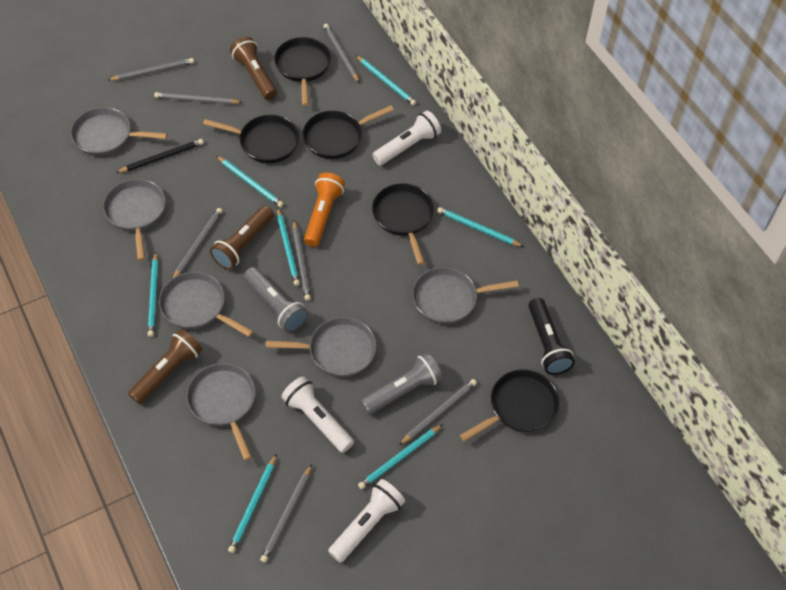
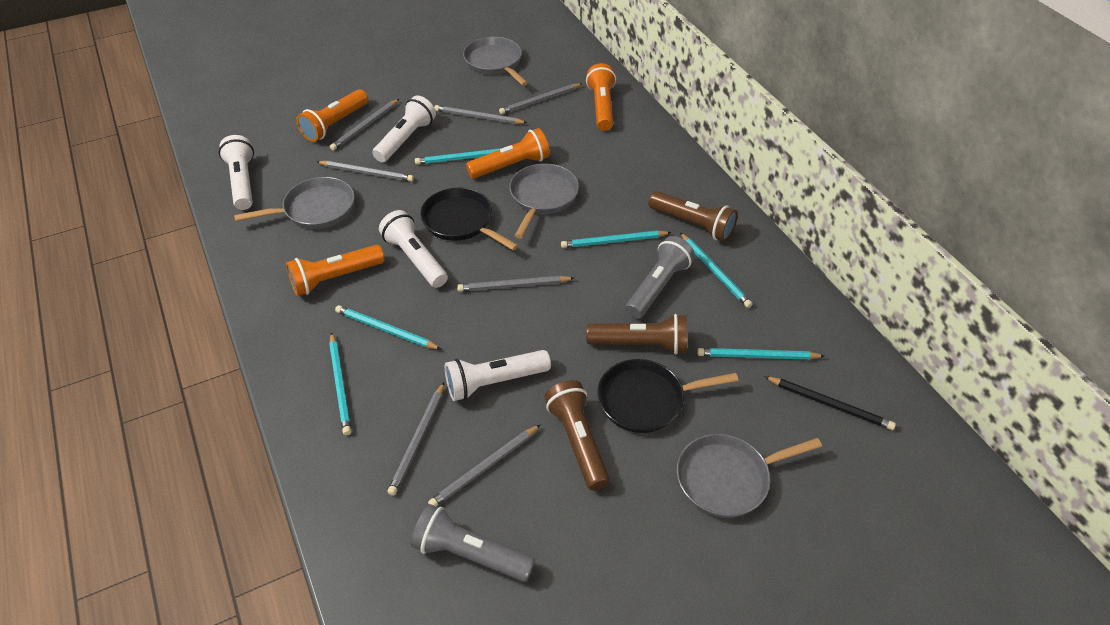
black flashlight: 1 -> 0
black pan: 5 -> 2
grey pan: 6 -> 4
orange flashlight: 1 -> 4
turquoise pencil: 7 -> 6
white flashlight: 3 -> 4

